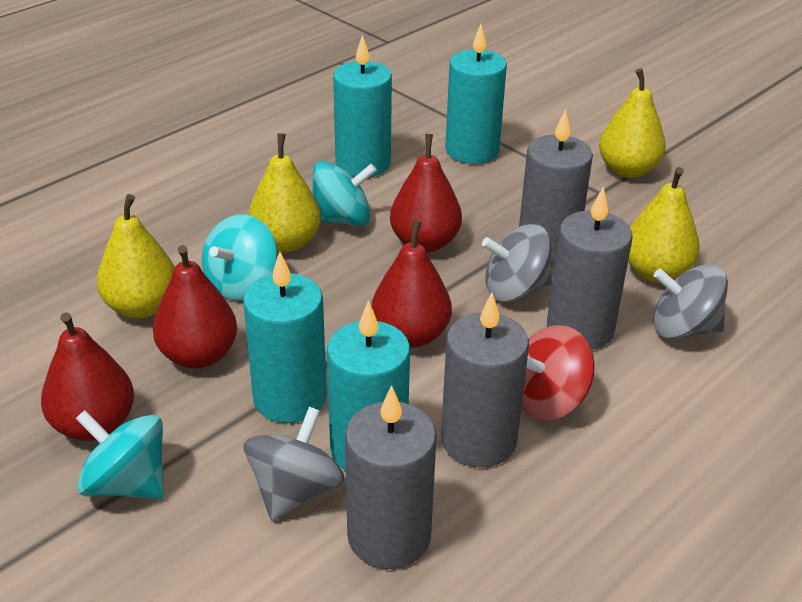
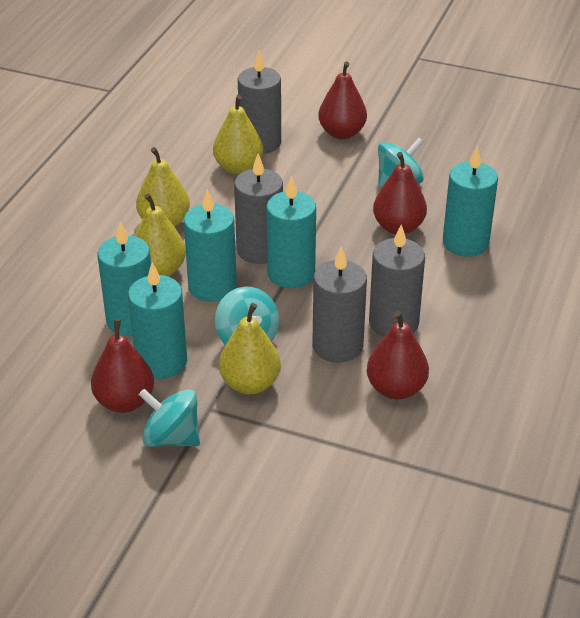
grey spinning top: 3 -> 0
red spinning top: 1 -> 0
turquoise candle: 4 -> 5

